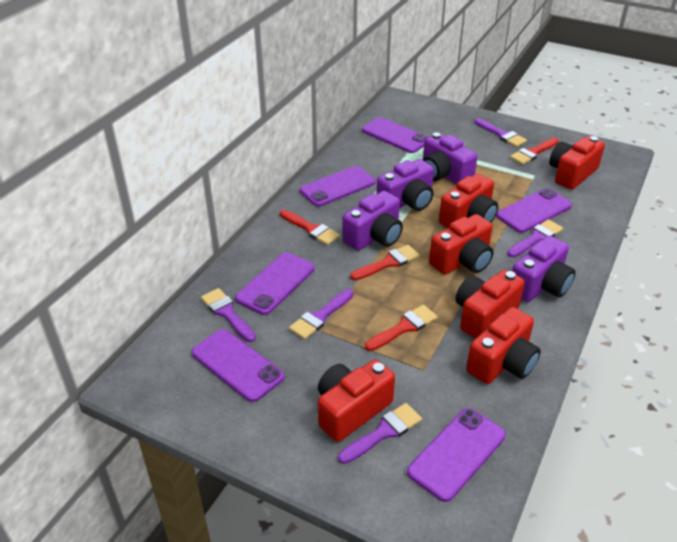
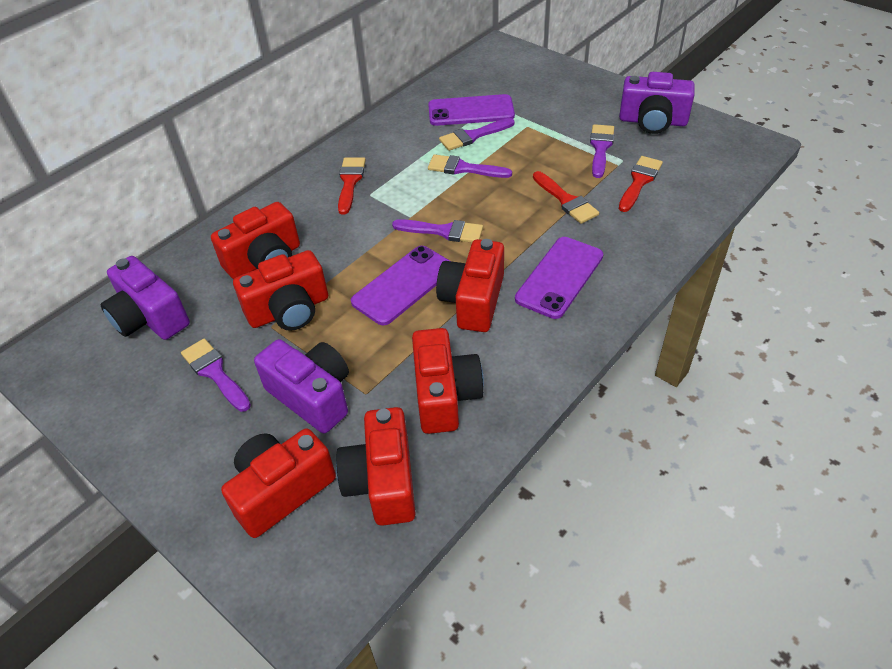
purple camera: 4 -> 3
purple phone: 6 -> 3
red brush: 4 -> 3

